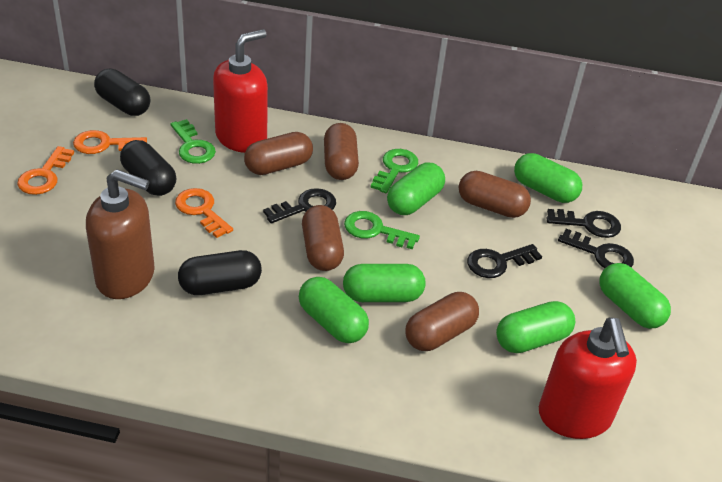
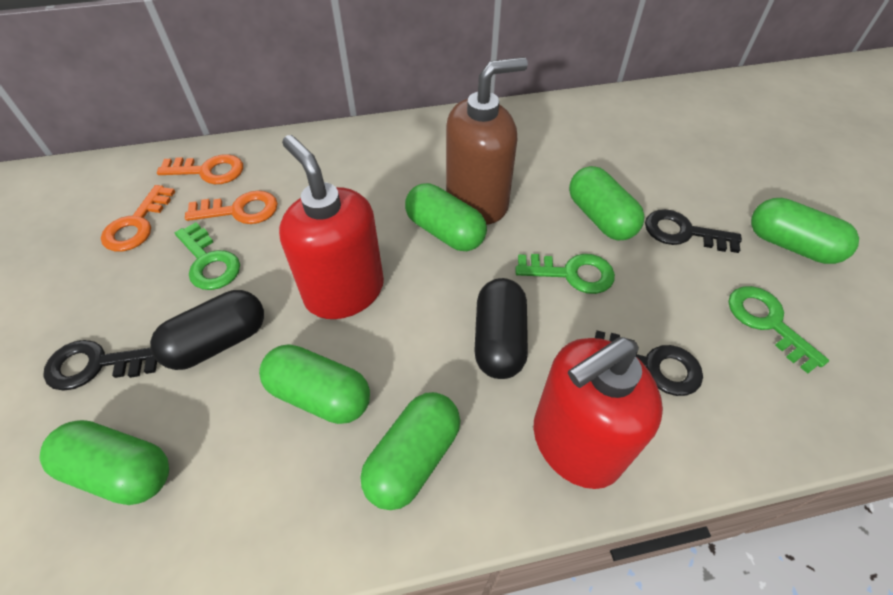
black capsule: 3 -> 2
black key: 4 -> 3
brown capsule: 5 -> 0

